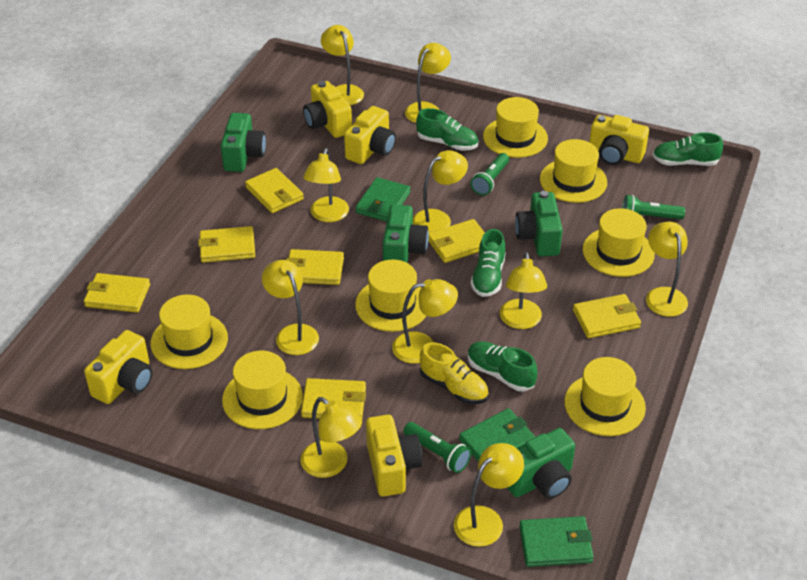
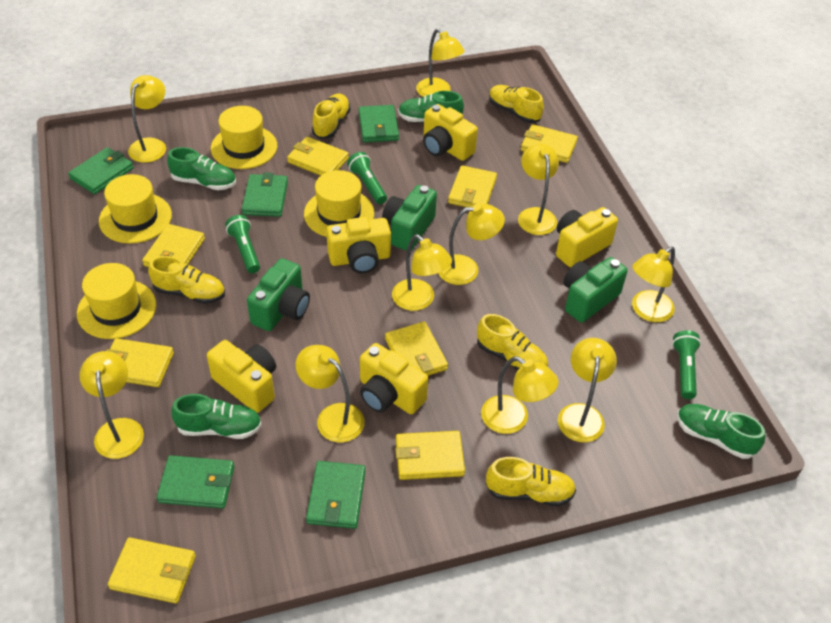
green camera: 4 -> 3
green wallet: 3 -> 5
yellow hat: 7 -> 4
yellow shoe: 1 -> 5
yellow wallet: 7 -> 8

